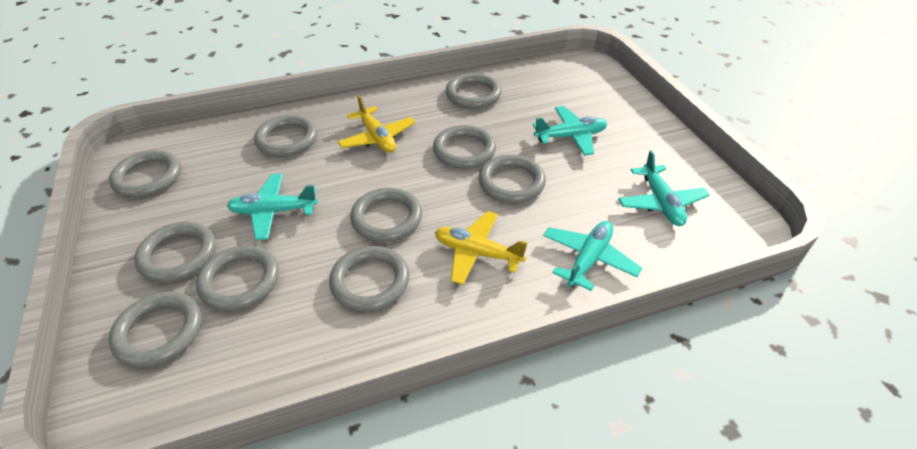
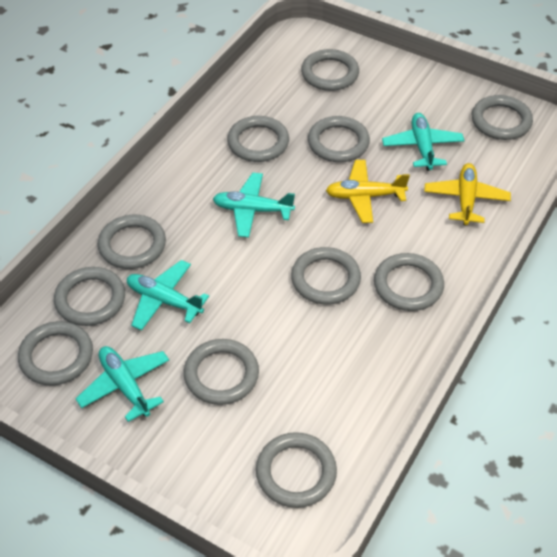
grey ring: 10 -> 11

